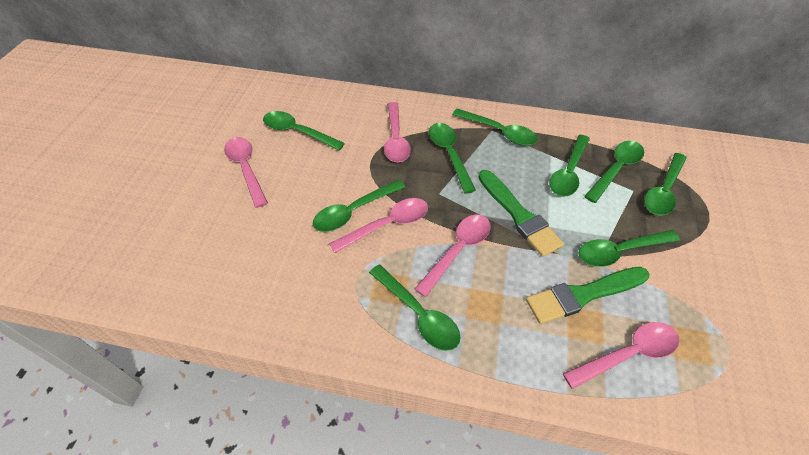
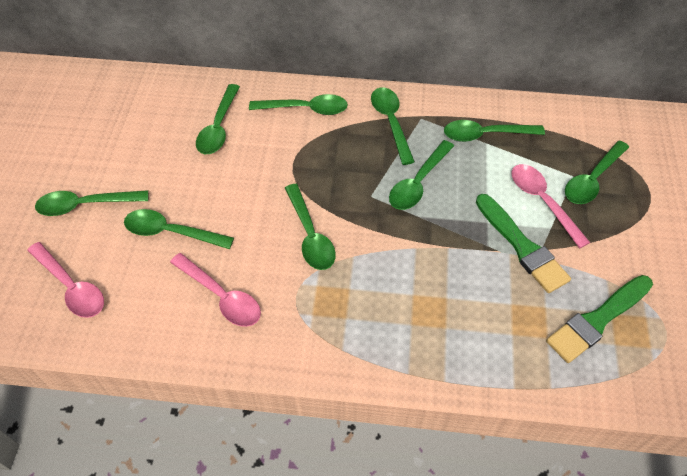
pink spoon: 5 -> 3

